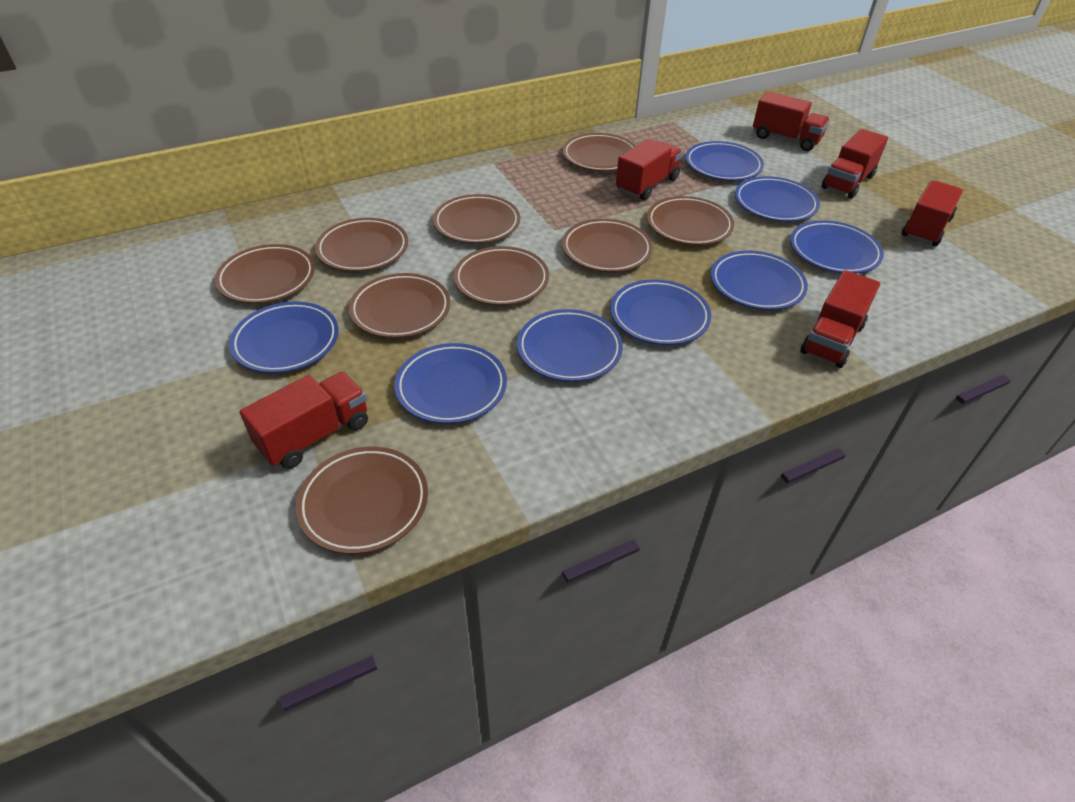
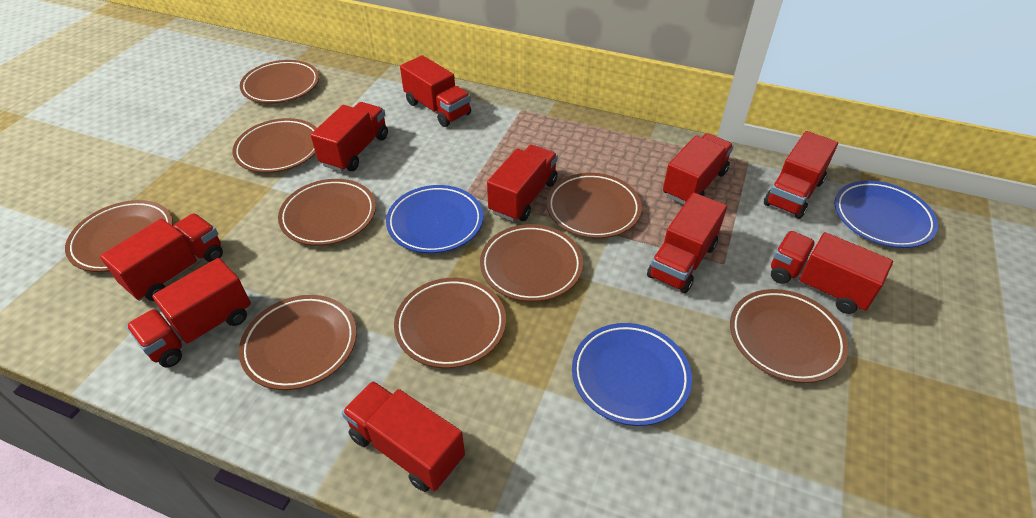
blue plate: 8 -> 3
red truck: 6 -> 10

